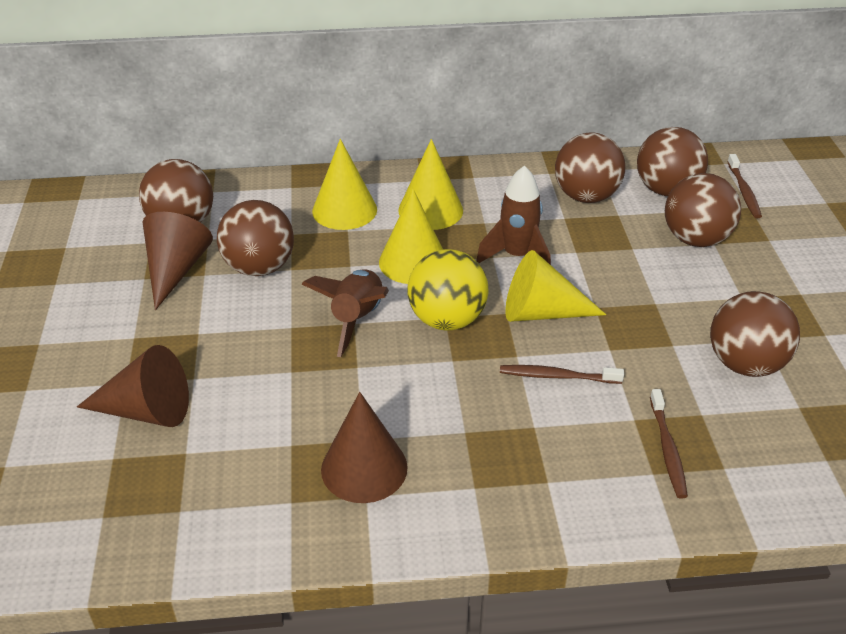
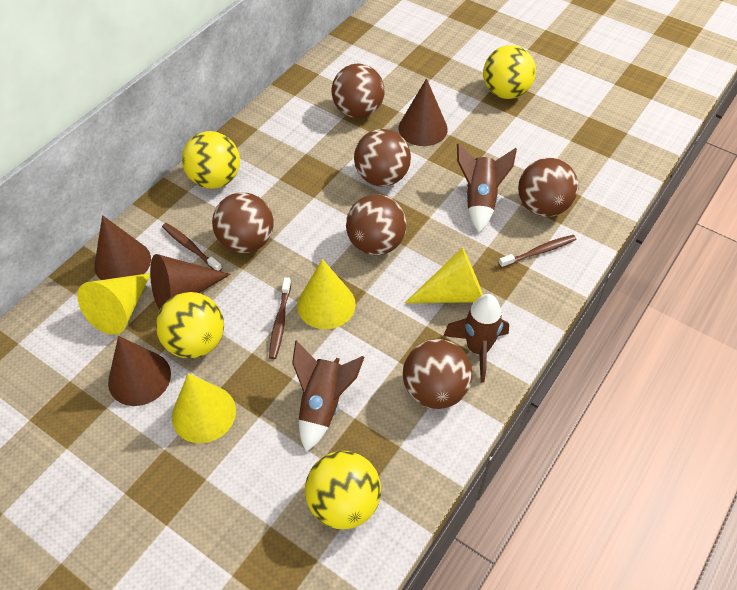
brown cone: 3 -> 4
brown rocket: 2 -> 3
yellow ball: 1 -> 4

